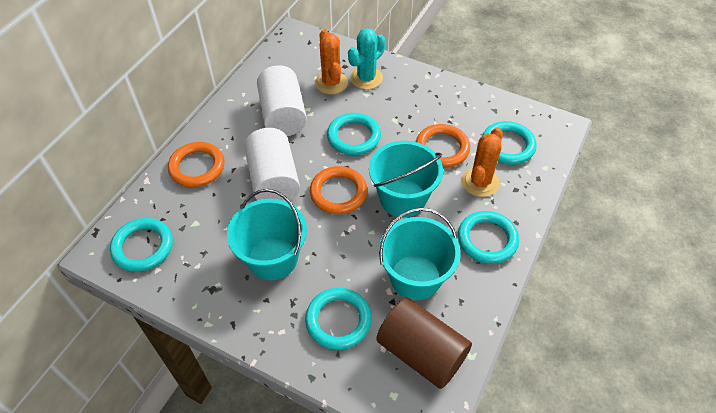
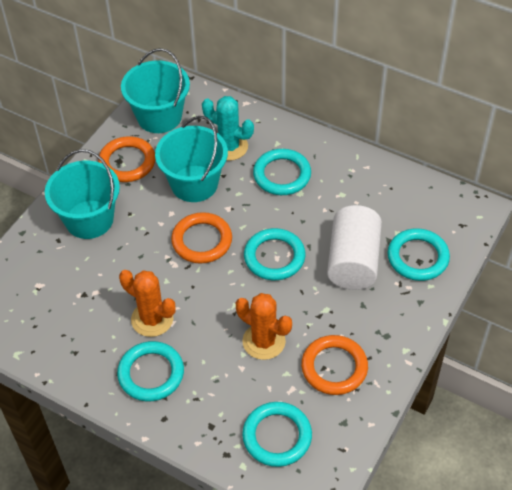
brown cylinder: 1 -> 0
white cylinder: 2 -> 1

